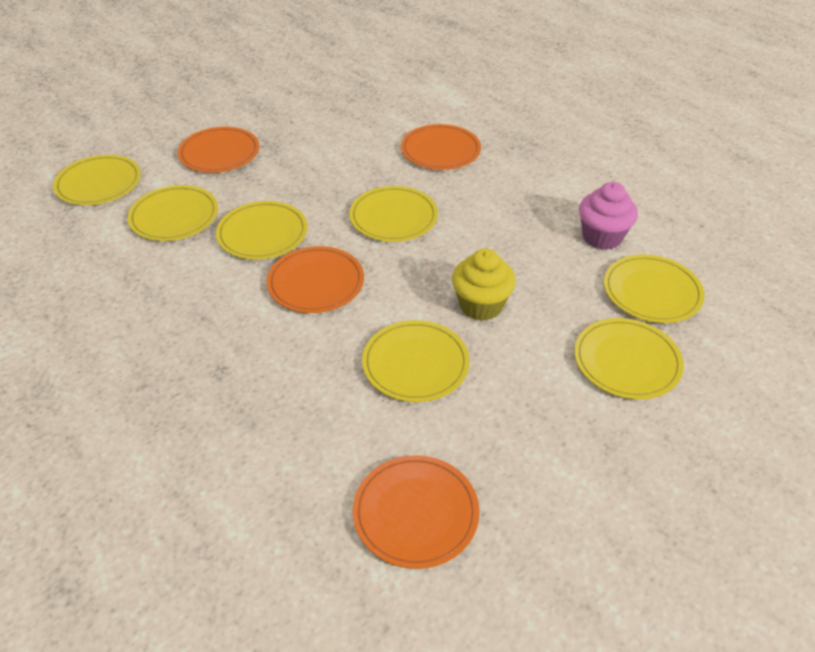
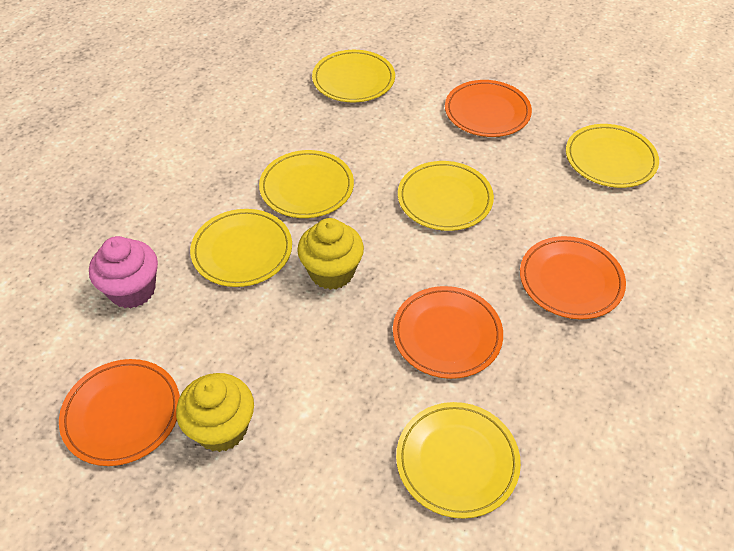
yellow cupcake: 1 -> 2
yellow plate: 7 -> 6

